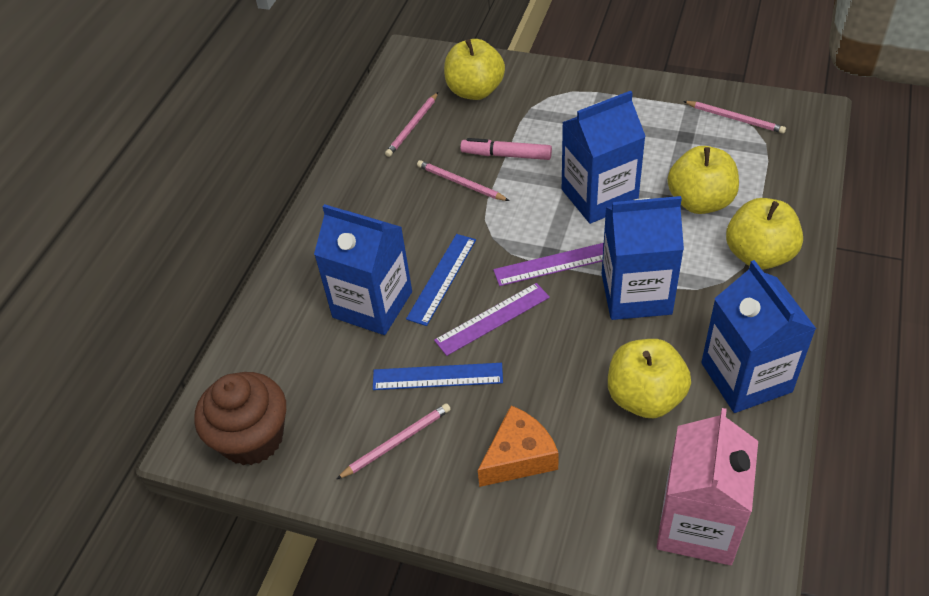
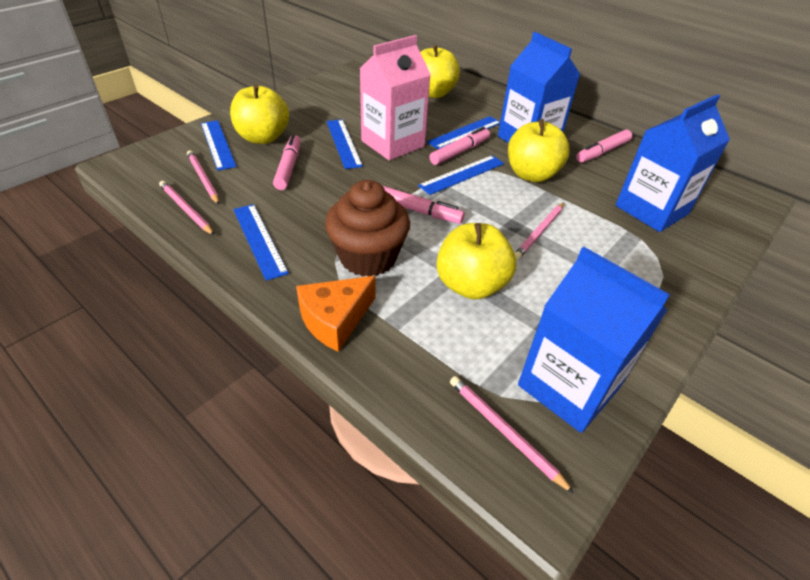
blue carton: 4 -> 3
blue ruler: 2 -> 5
pink marker: 1 -> 4
purple ruler: 2 -> 0

